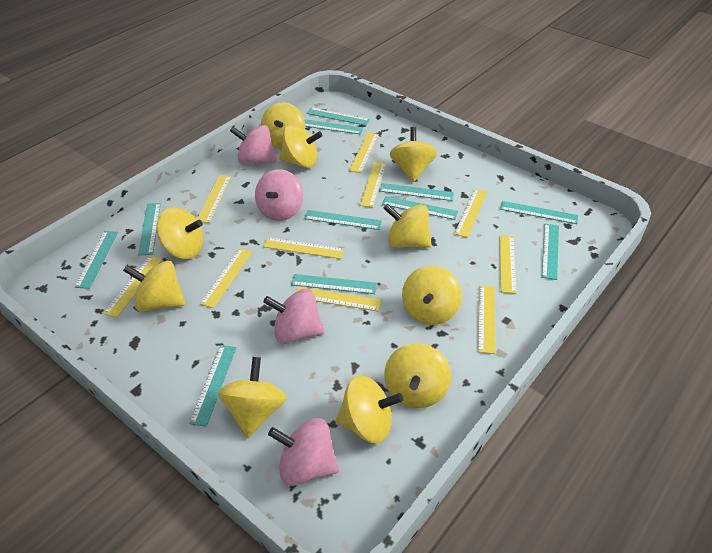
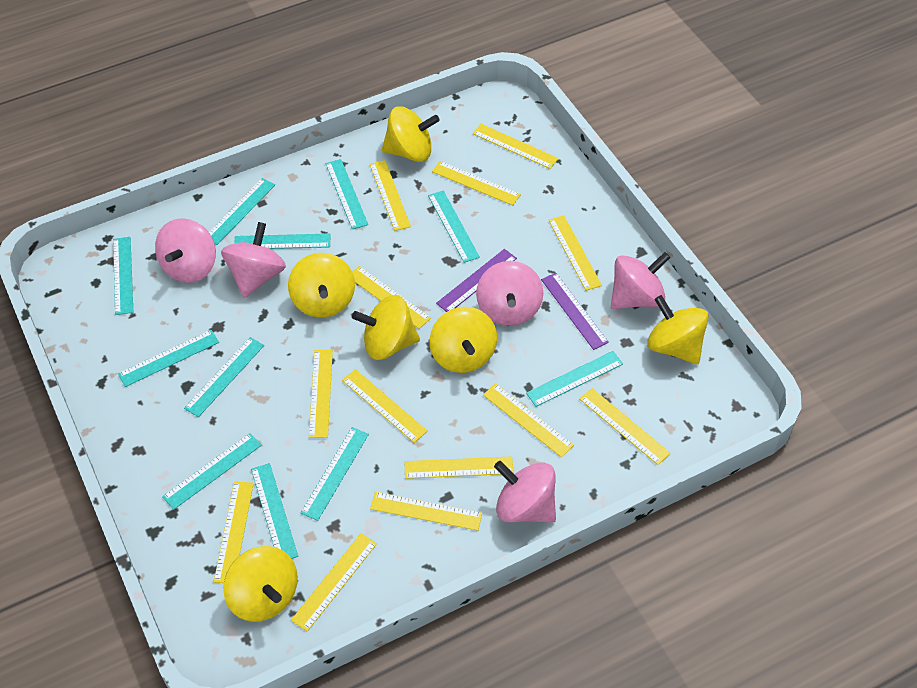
pink spinning top: 4 -> 5
purple ruler: 0 -> 2
yellow ruler: 10 -> 13
yellow spinning top: 10 -> 6

